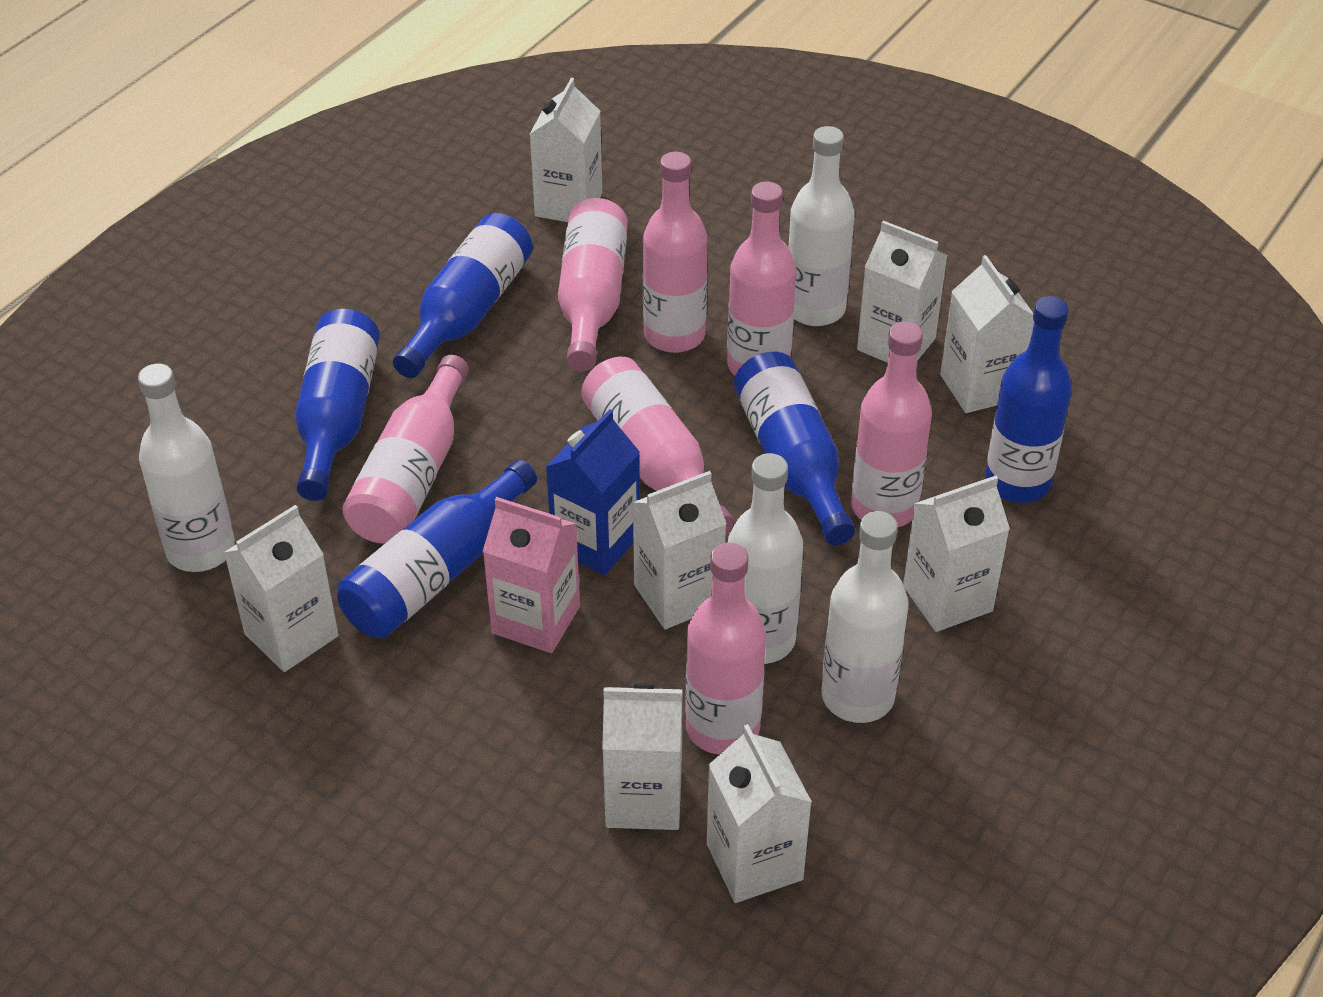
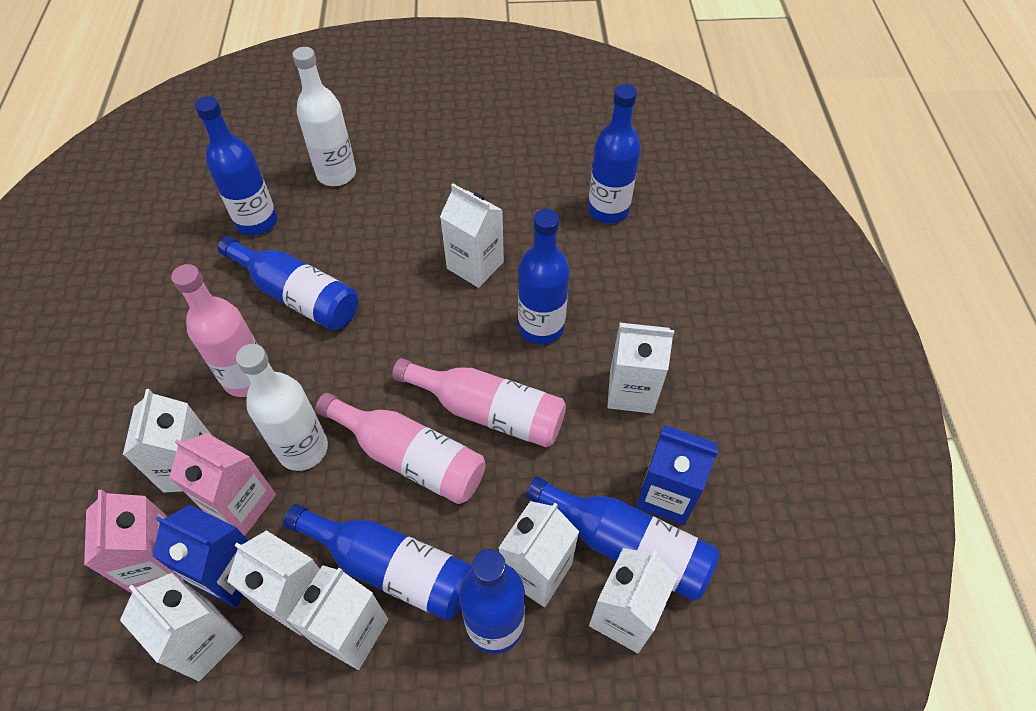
blue bottle: 5 -> 7
blue carton: 1 -> 2
pink bottle: 7 -> 3
pink carton: 1 -> 2
white bottle: 4 -> 2

